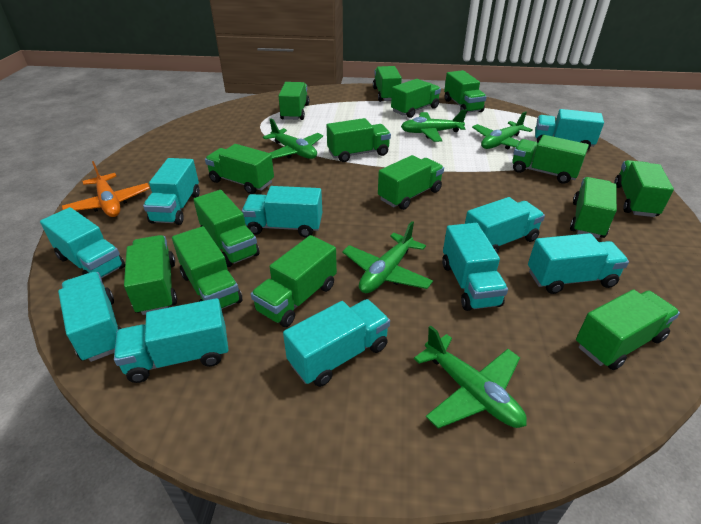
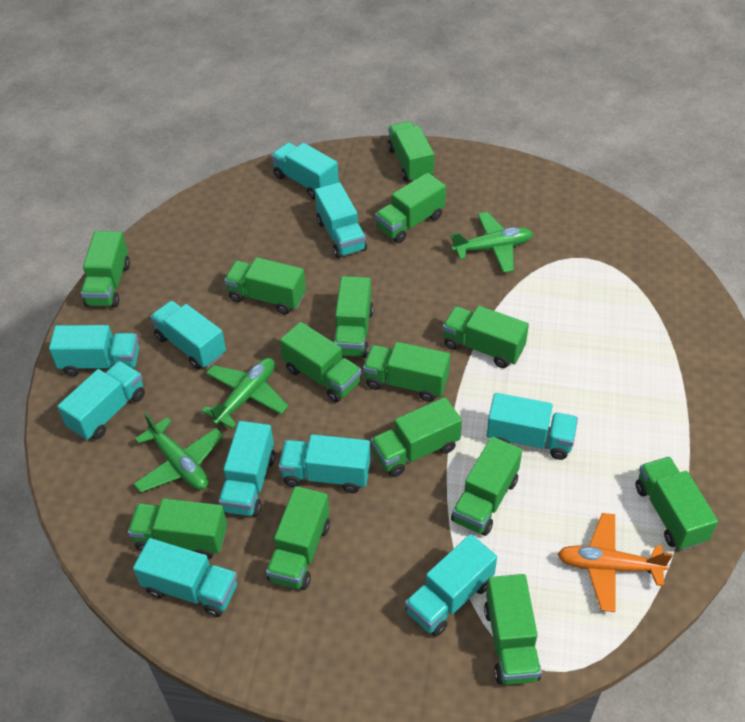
green plane: 5 -> 3
green truck: 15 -> 14

